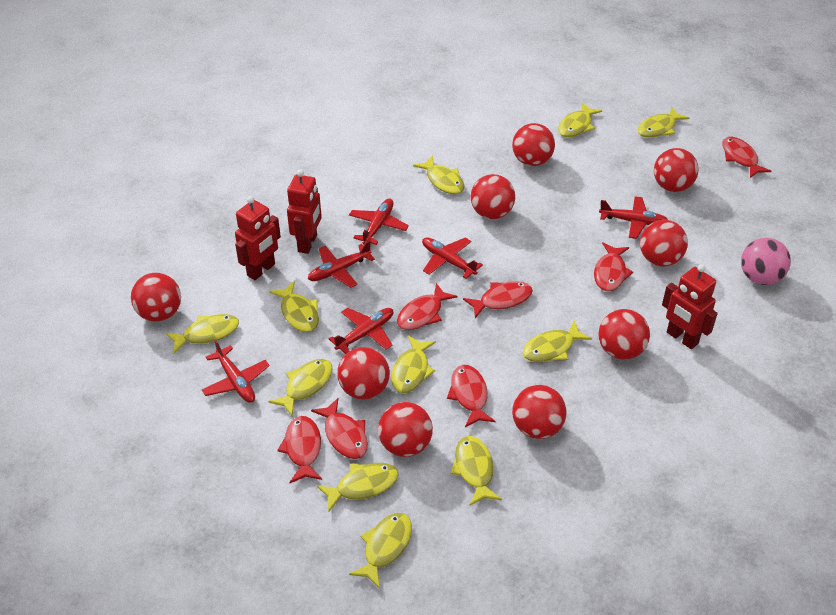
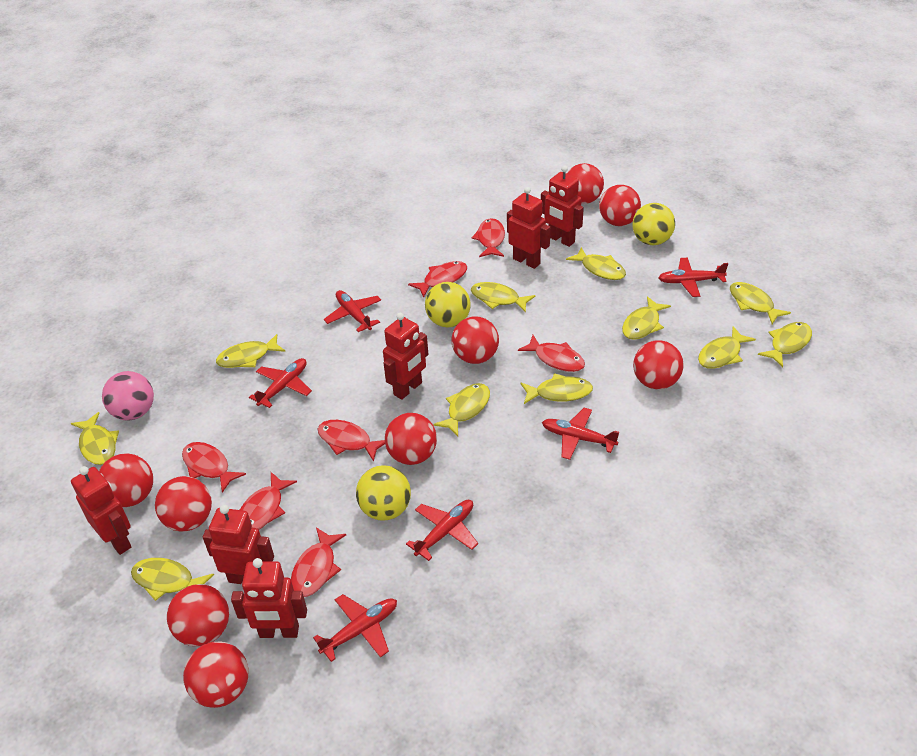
red robot: 3 -> 6
yellow ball: 0 -> 3

